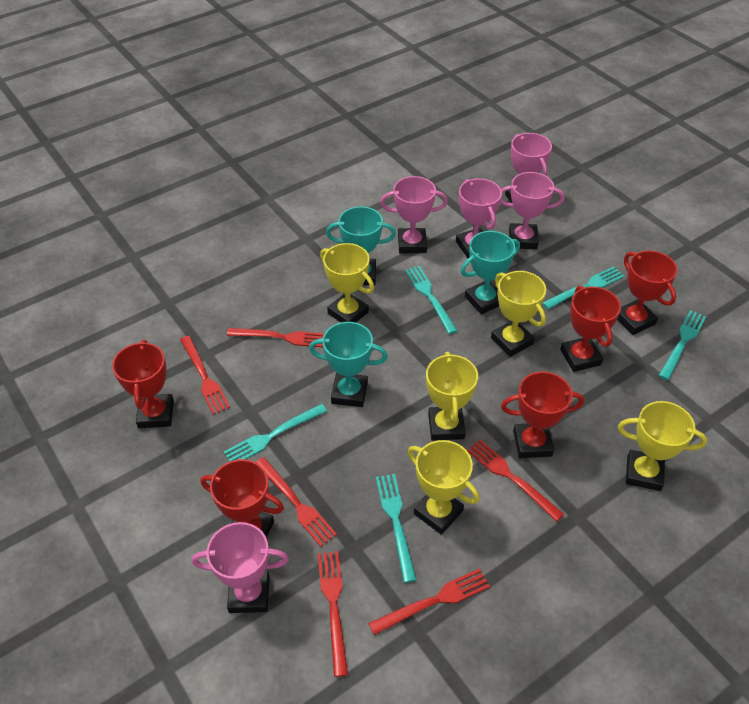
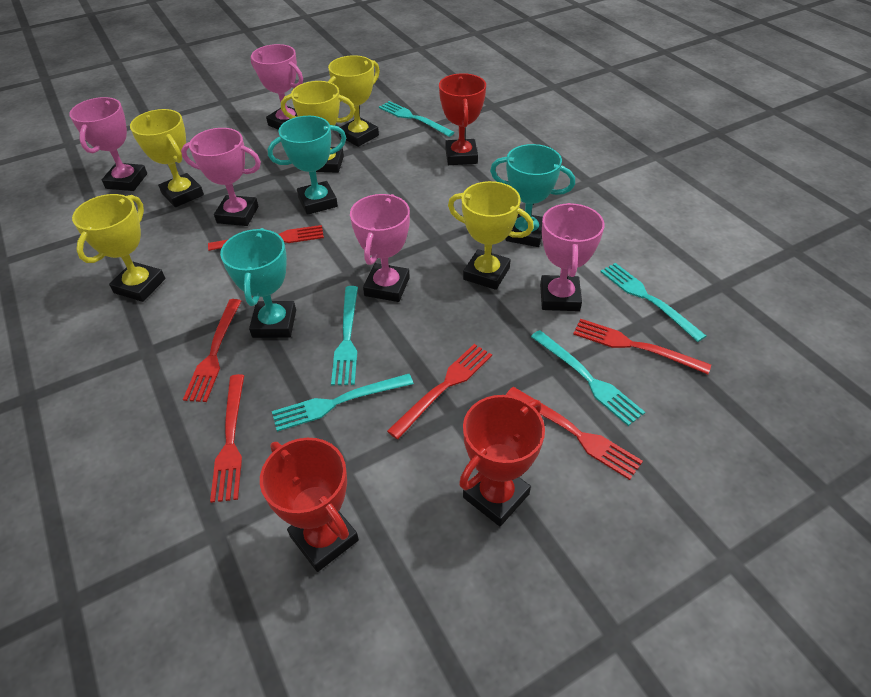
red trophy: 5 -> 3

